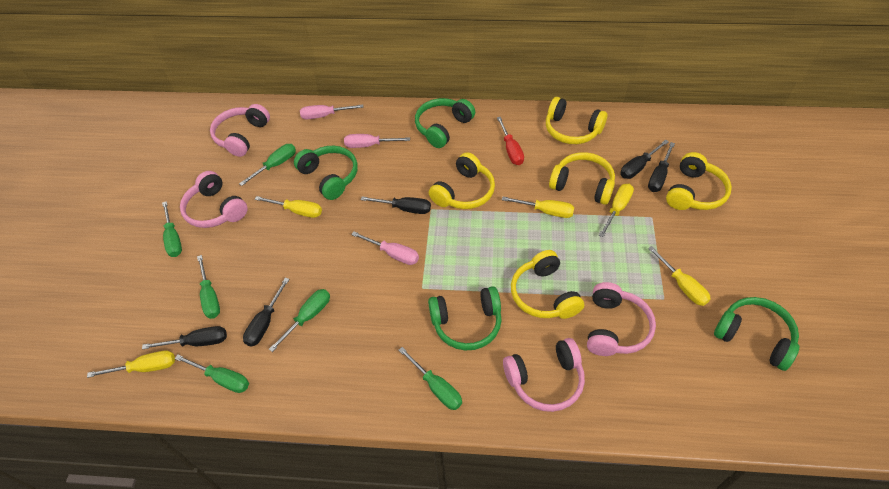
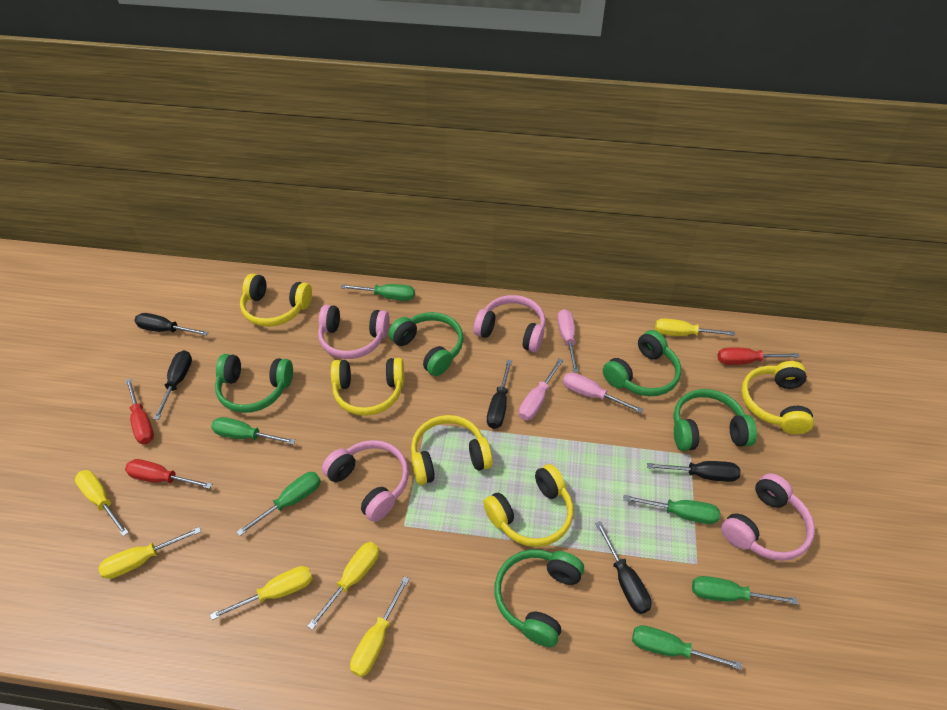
green headphones: 4 -> 5
red screwdriver: 1 -> 3
yellow screwdriver: 5 -> 6

